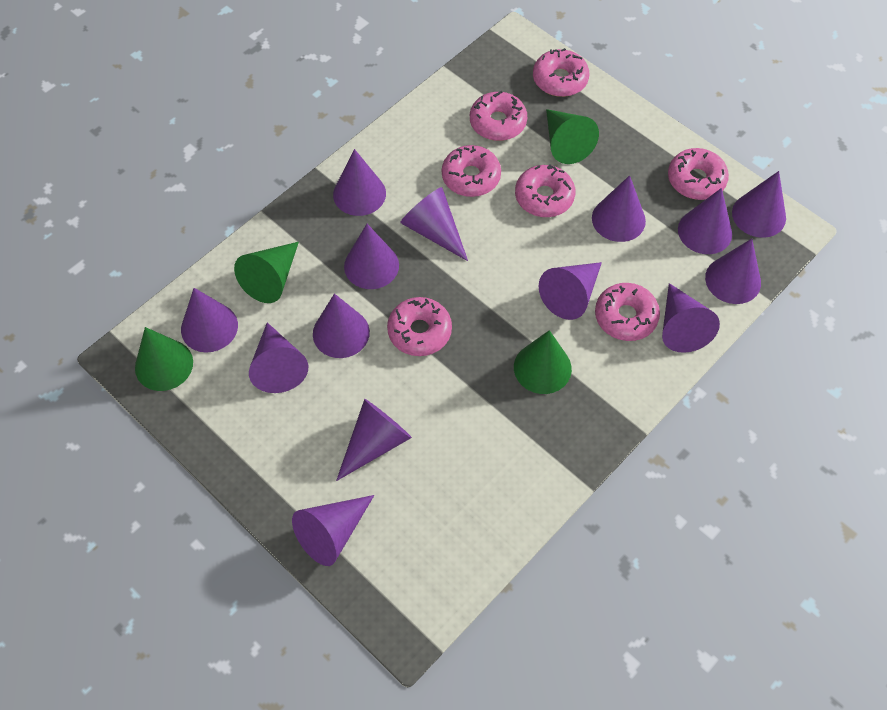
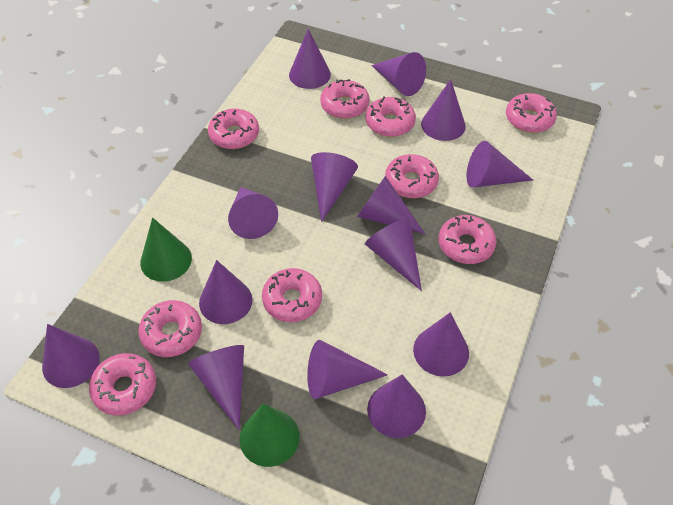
green cone: 4 -> 2
pink donut: 7 -> 9

